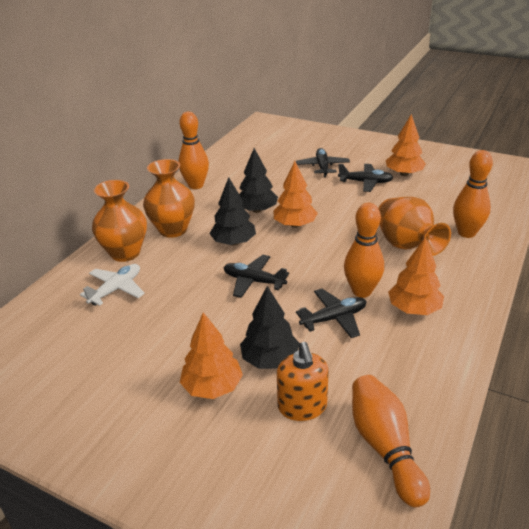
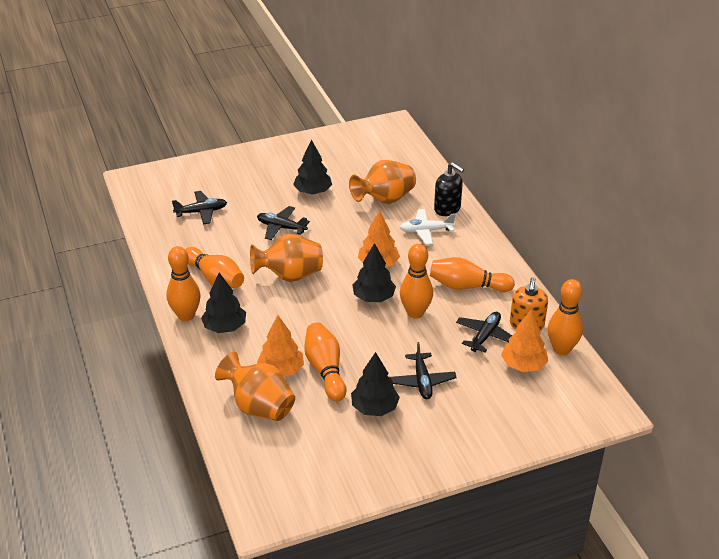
black soap dispenser: 0 -> 1
black tree: 3 -> 4
orange bowling pin: 4 -> 6
orange tree: 4 -> 3

